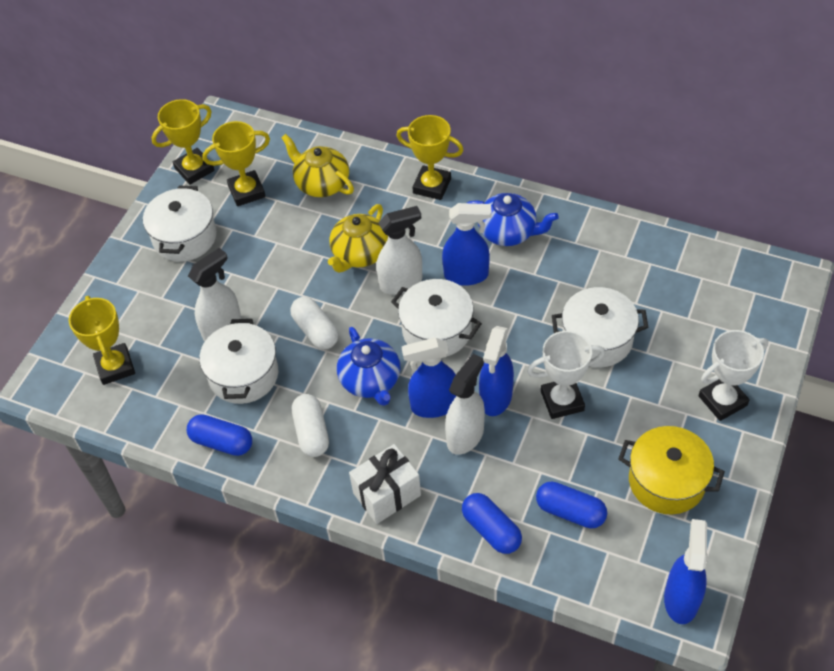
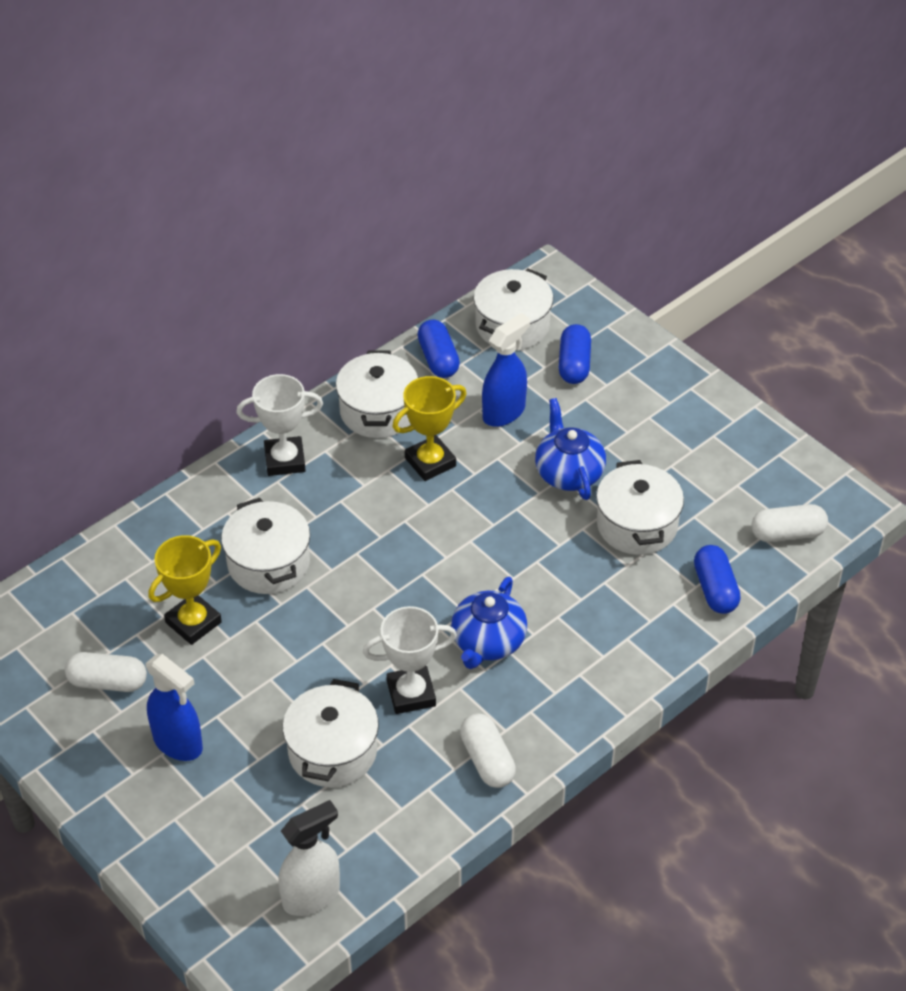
blue spray bottle: 4 -> 2
white capsule: 2 -> 3
white gift: 1 -> 0
white pot: 4 -> 5
white spray bottle: 3 -> 1
yellow pot: 1 -> 0
yellow teapot: 2 -> 0
yellow trophy: 4 -> 2

